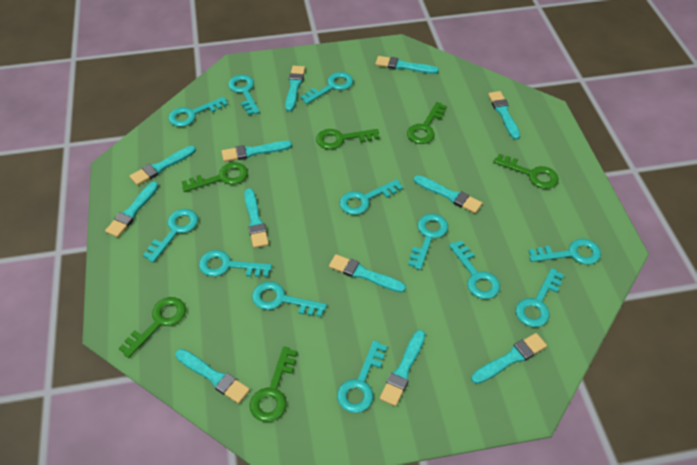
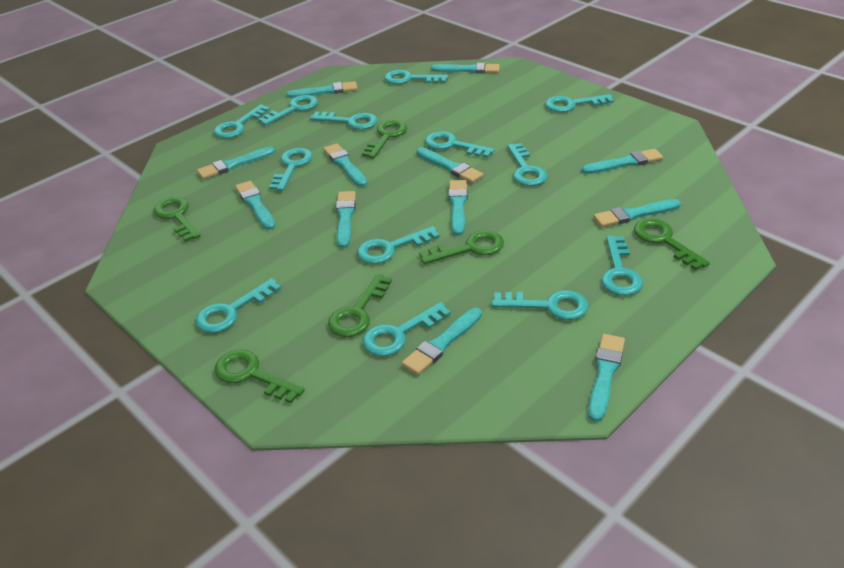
turquoise key: 12 -> 13

